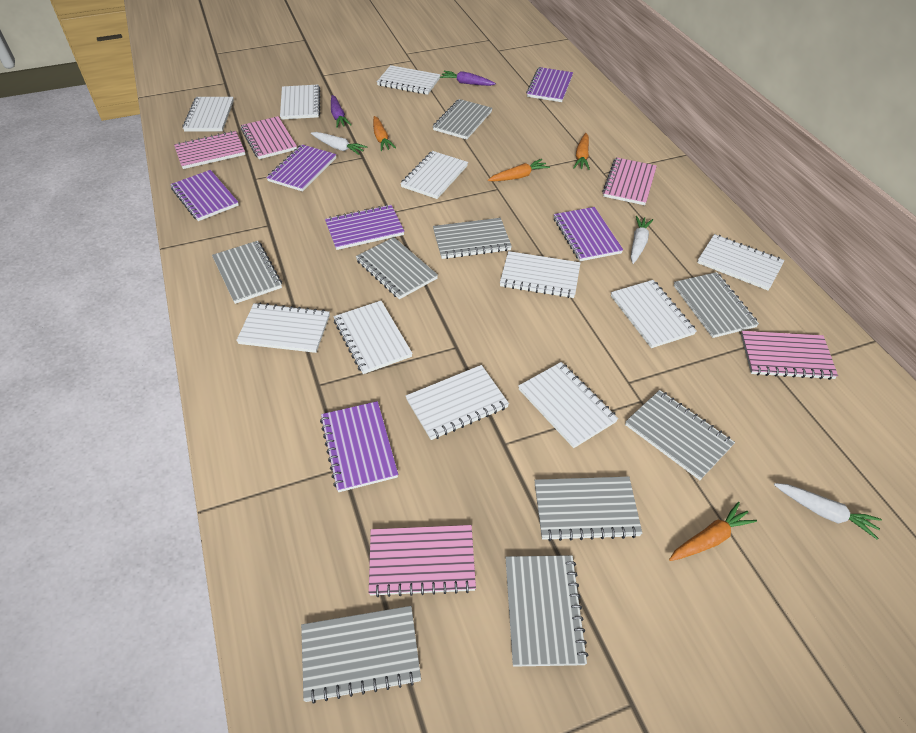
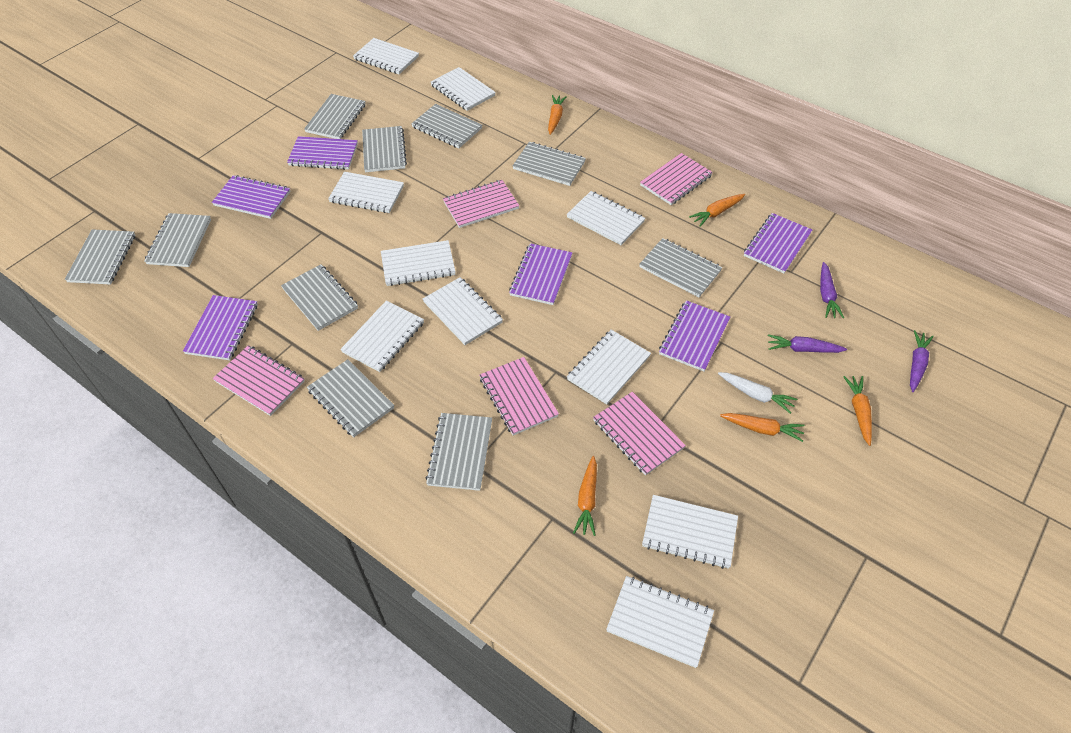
grey notebook: 9 -> 10
orange carrot: 4 -> 5
purple carrot: 2 -> 3
white carrot: 3 -> 1
white notebook: 11 -> 10

